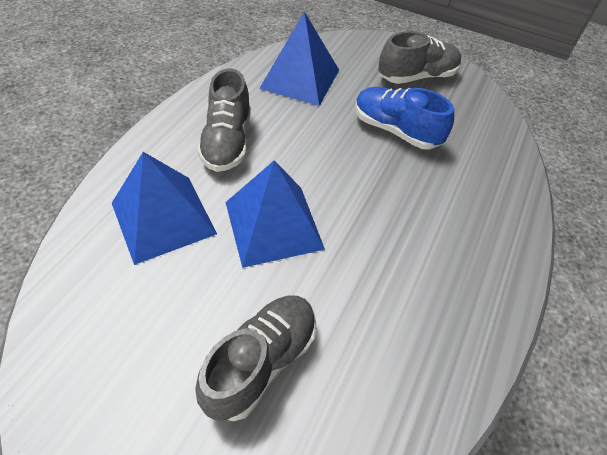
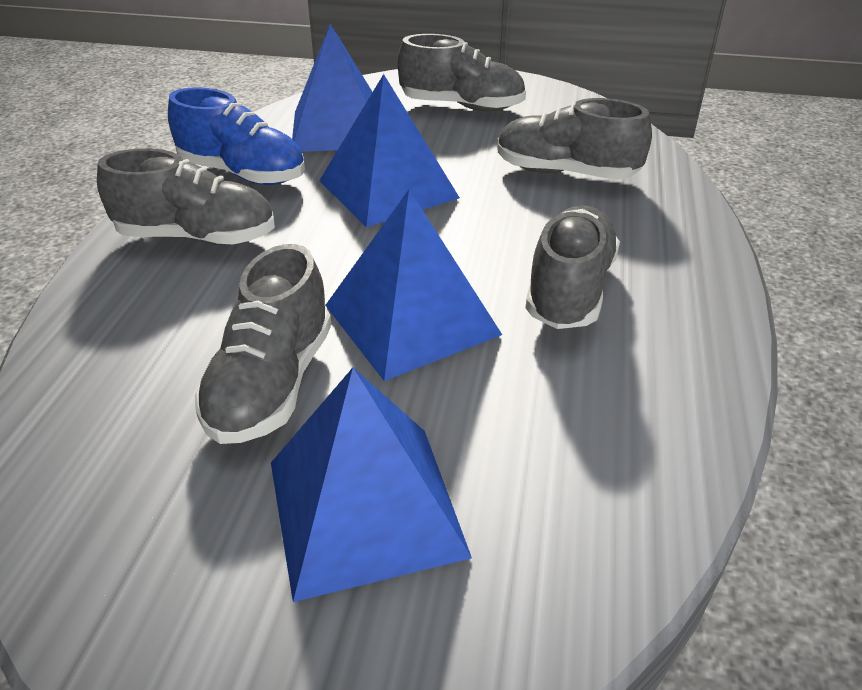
blue pyramid: 3 -> 4
grey shoe: 3 -> 5

